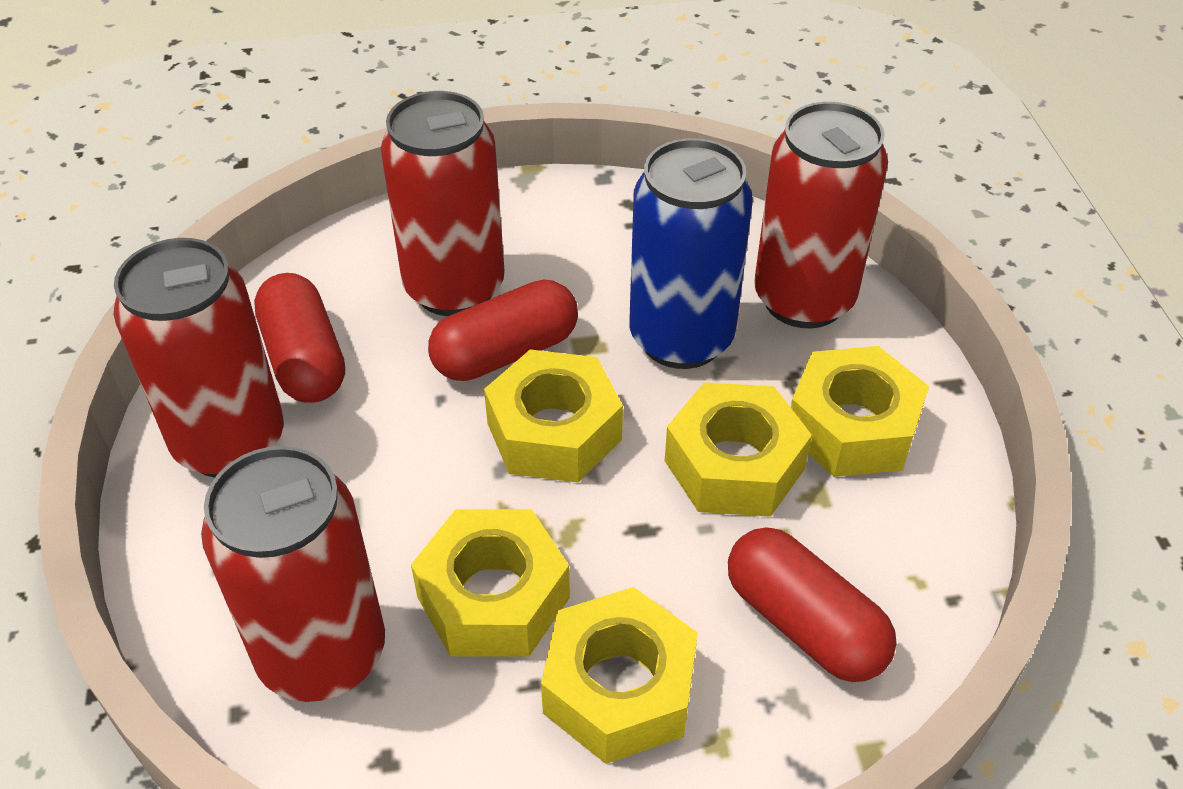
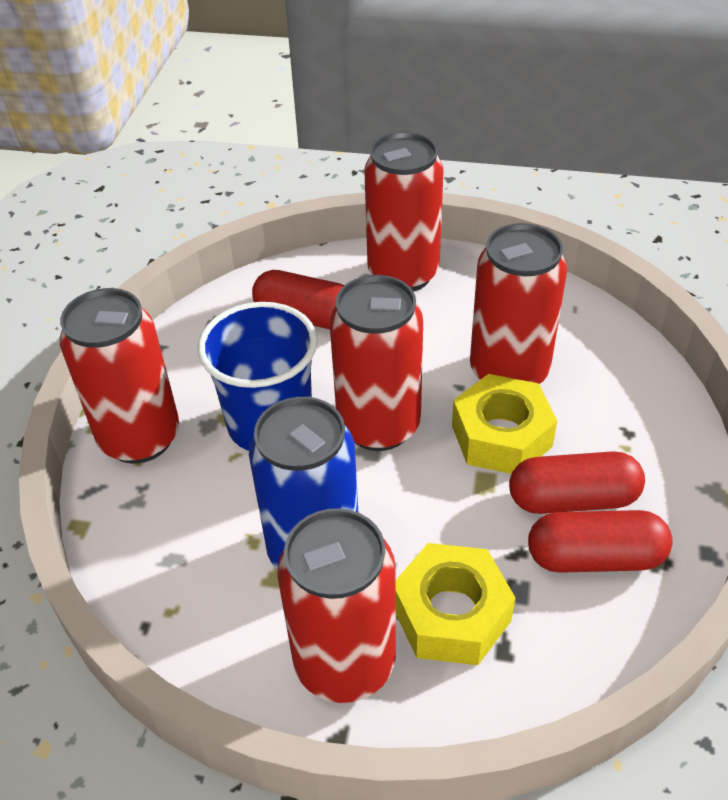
blue cup: 0 -> 1
red can: 4 -> 5
yellow nut: 5 -> 2

